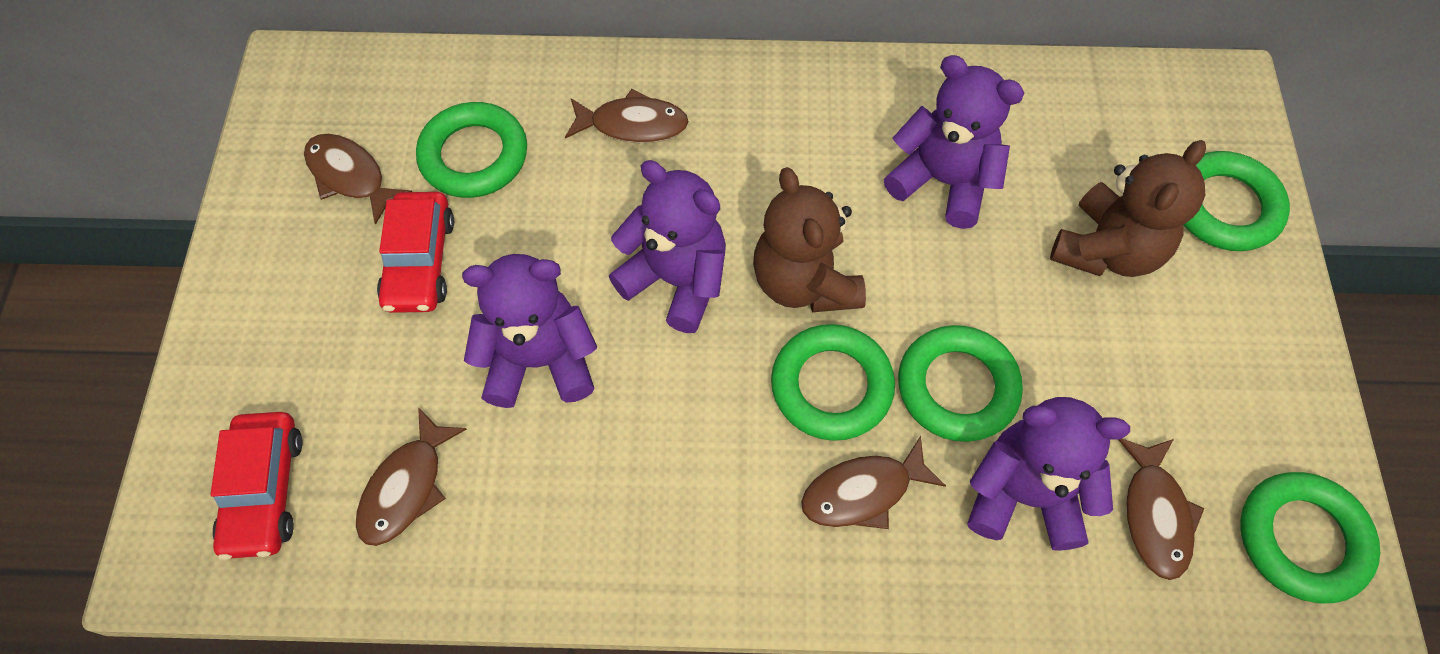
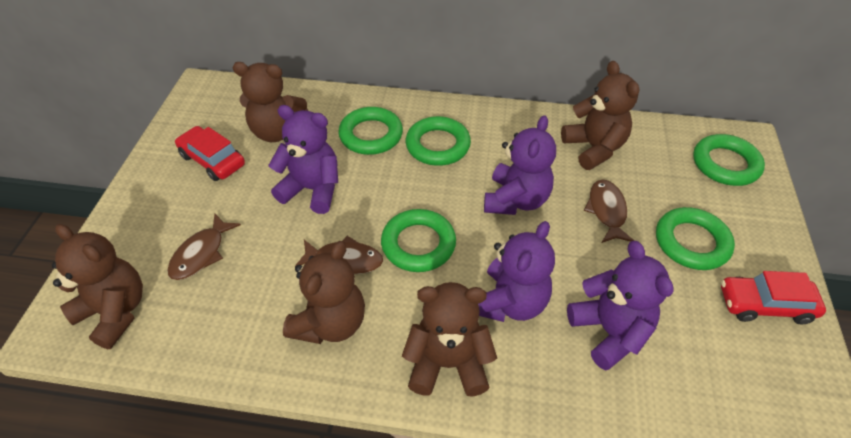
brown fish: 5 -> 3
brown teddy bear: 2 -> 5

